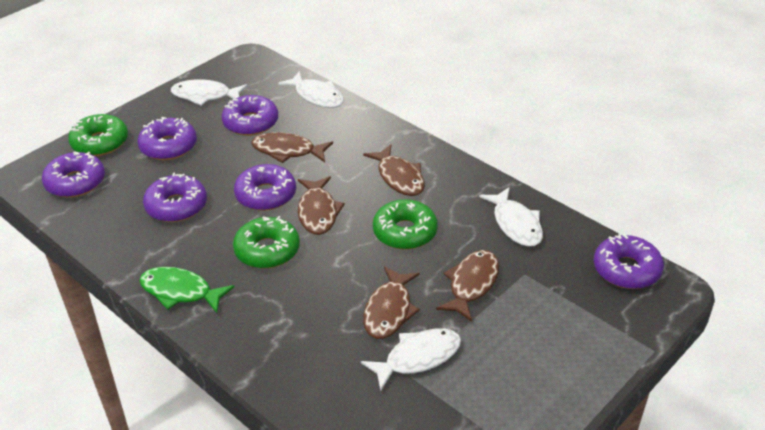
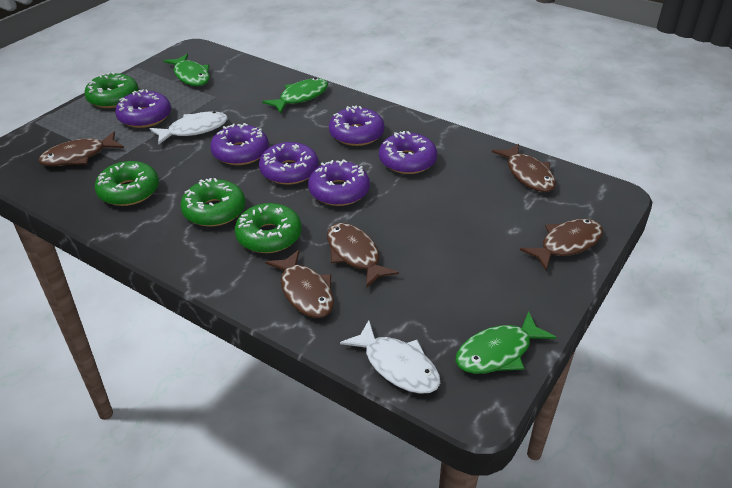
green donut: 3 -> 4
green fish: 1 -> 3
white fish: 4 -> 2

